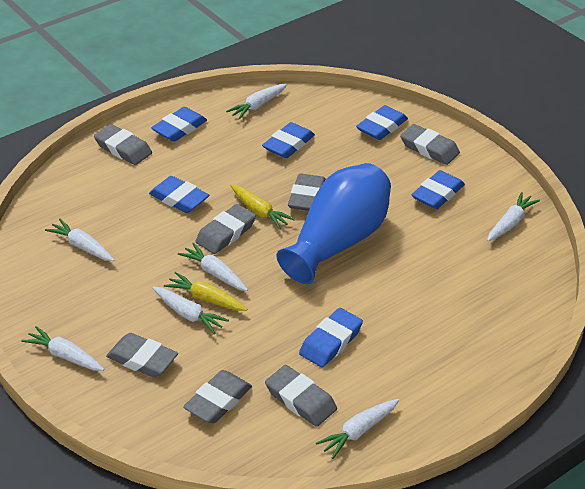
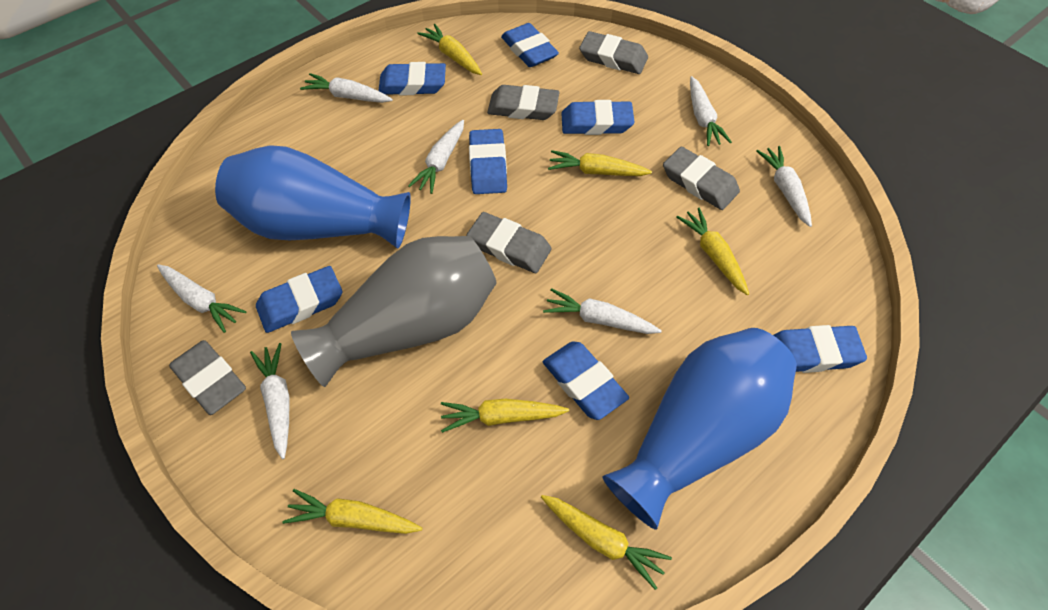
blue eraser: 6 -> 7
blue vase: 1 -> 2
grey eraser: 7 -> 5
grey vase: 0 -> 1
yellow carrot: 2 -> 6

